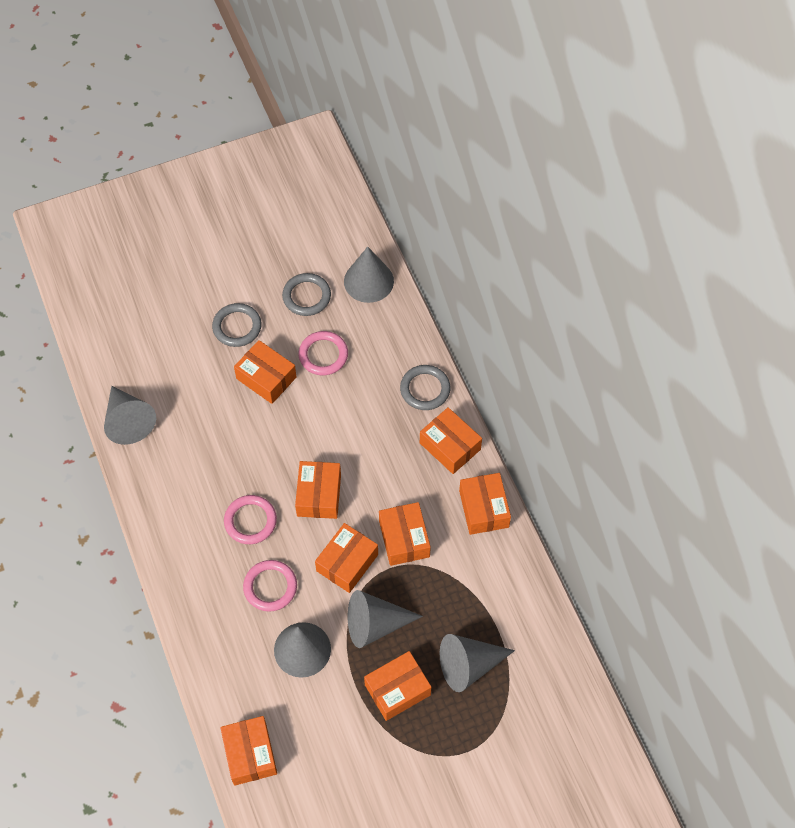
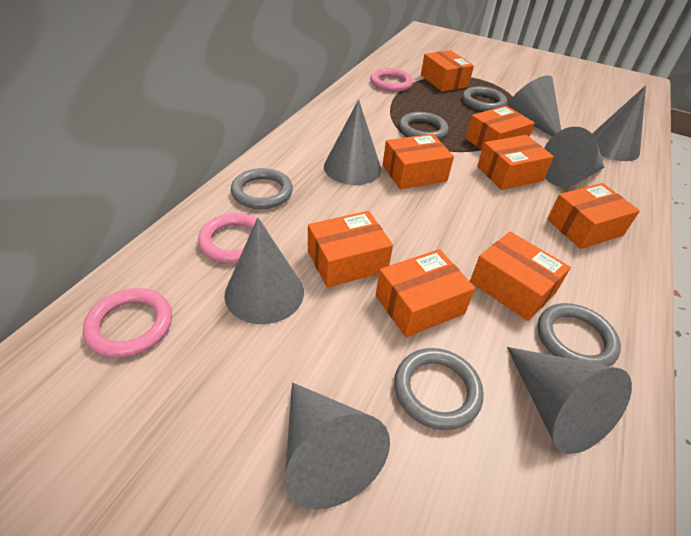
grey cone: 5 -> 7
grey ring: 3 -> 5

